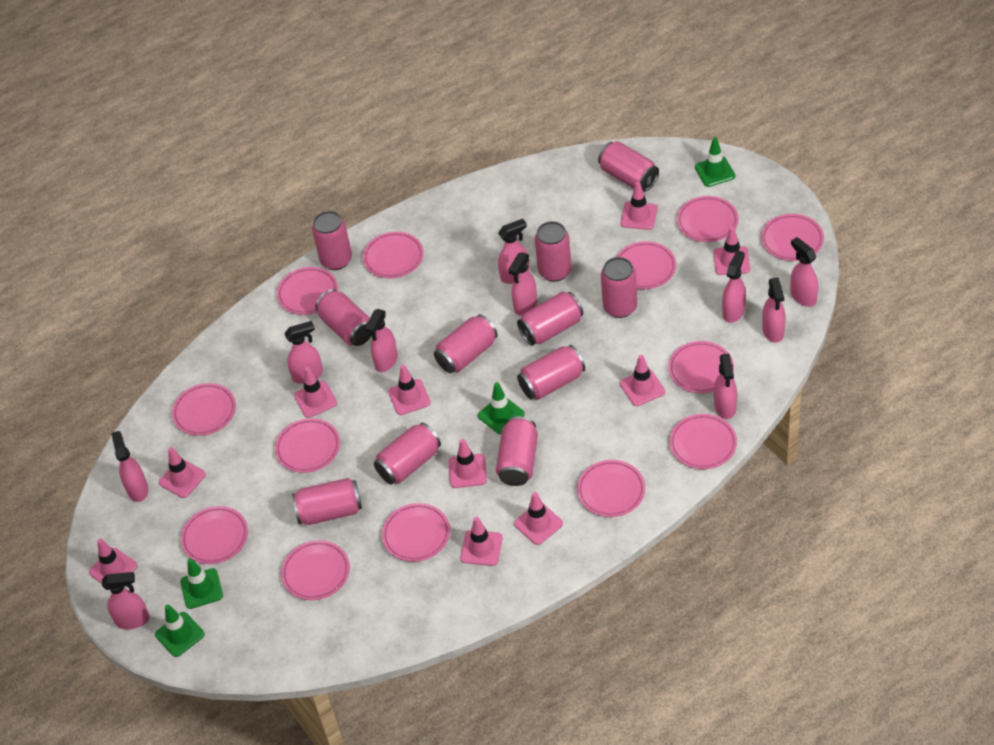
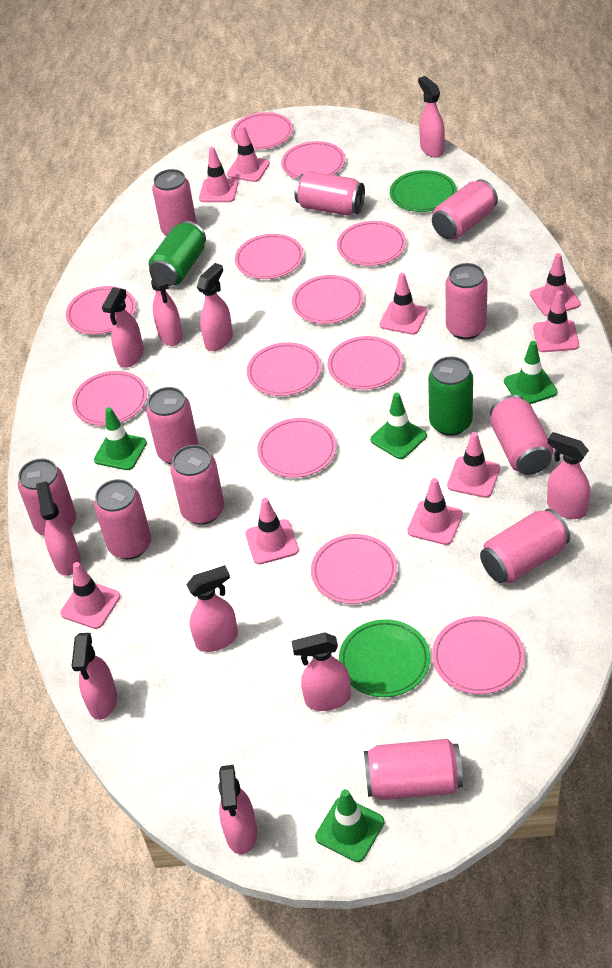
green can: 0 -> 2
green plate: 0 -> 2
pink plate: 13 -> 12
pink traffic cone: 10 -> 9

